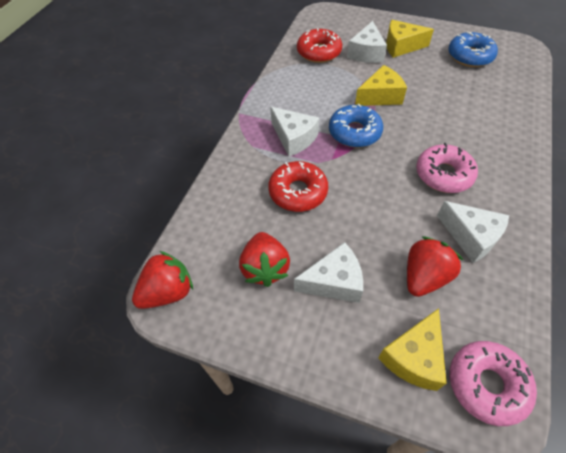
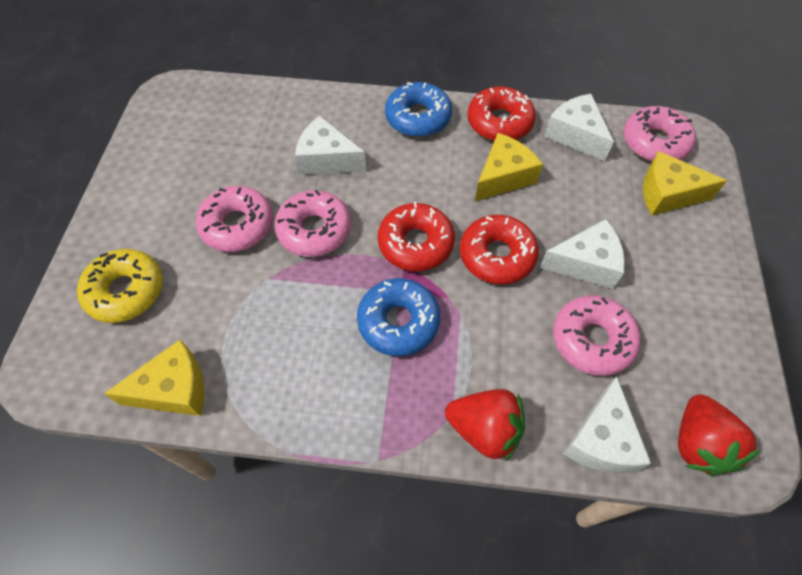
pink donut: 2 -> 4
red donut: 2 -> 3
red strawberry: 3 -> 2
yellow donut: 0 -> 1

